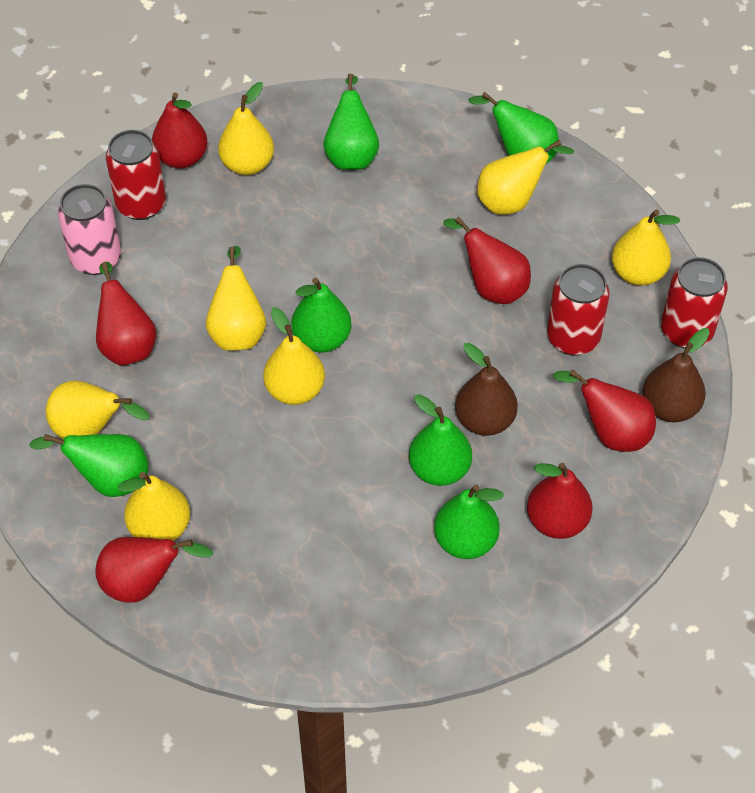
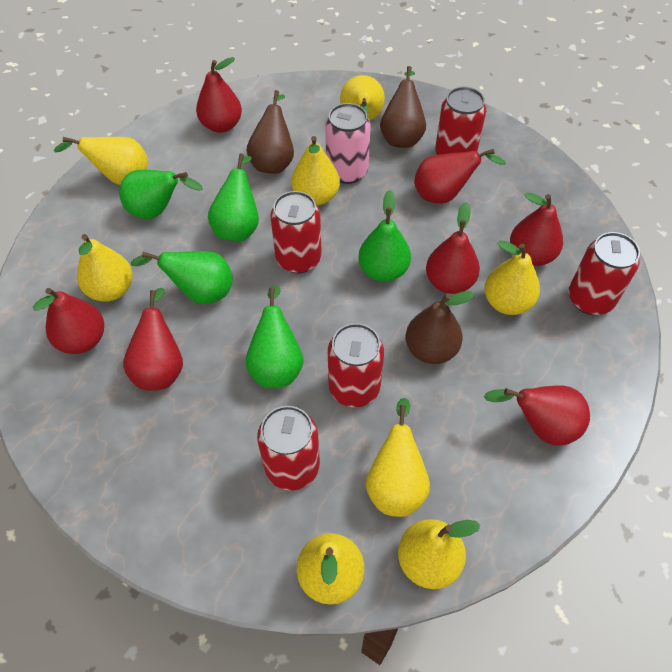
brown pear: 2 -> 3
green pear: 6 -> 5
red can: 3 -> 5
red pear: 6 -> 7
yellow pear: 7 -> 8

